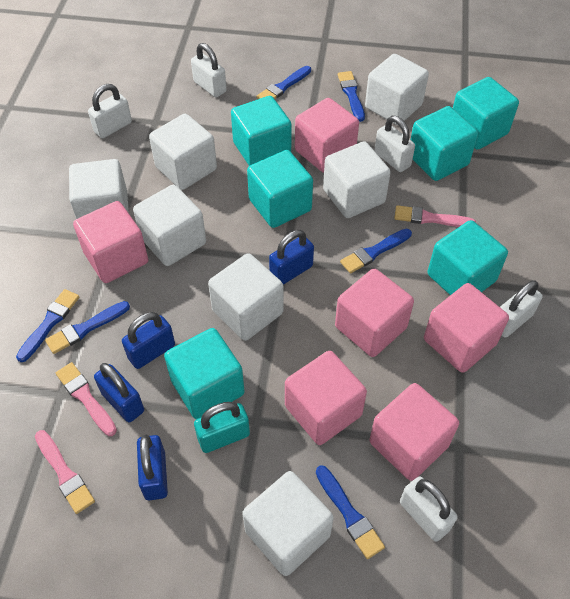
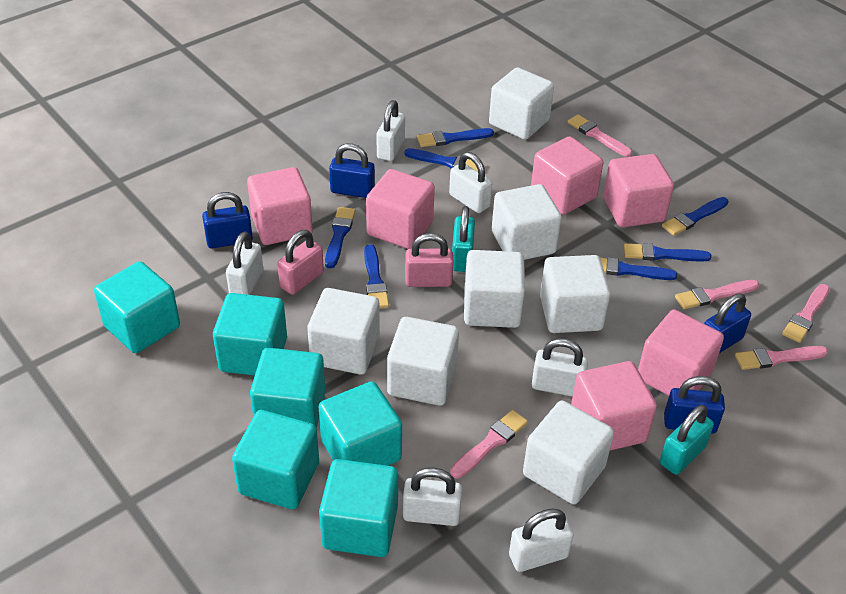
blue brush: 6 -> 7
pink brush: 3 -> 5
pink padlock: 0 -> 2
turquoise padlock: 1 -> 2
white padlock: 5 -> 6

